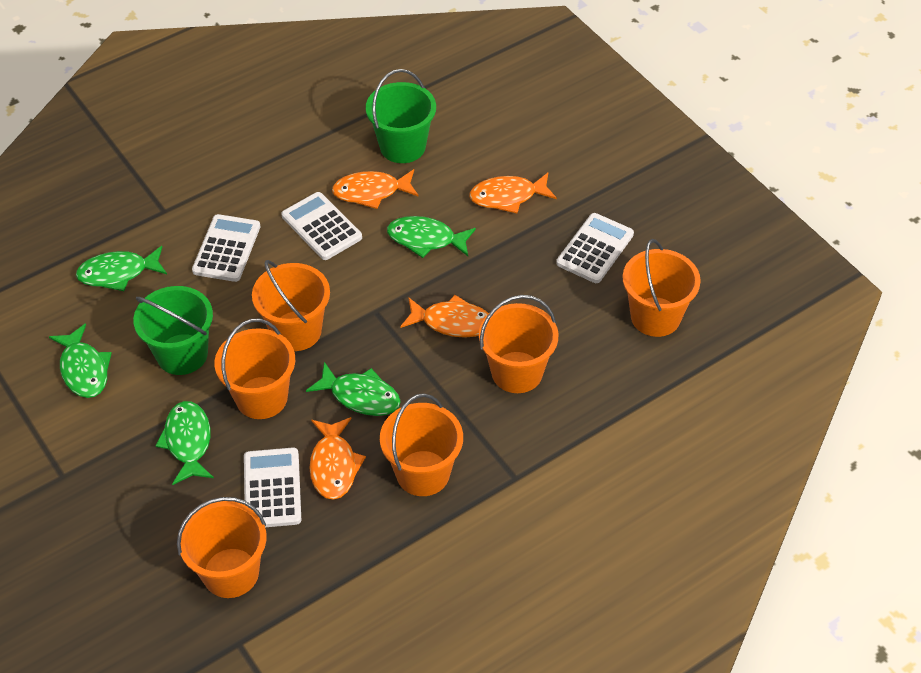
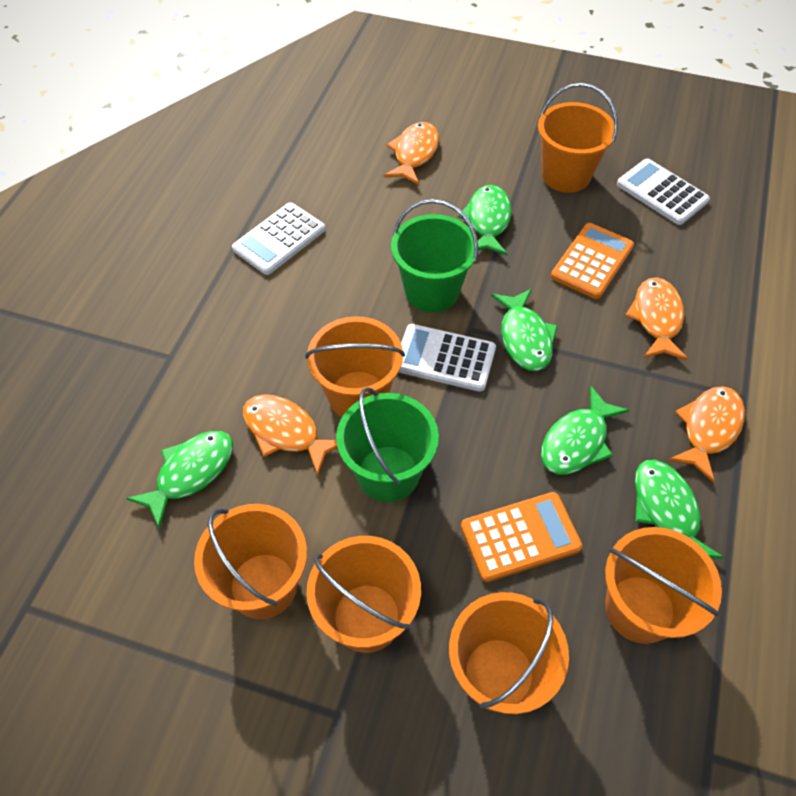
orange calculator: 0 -> 2
white calculator: 4 -> 3

